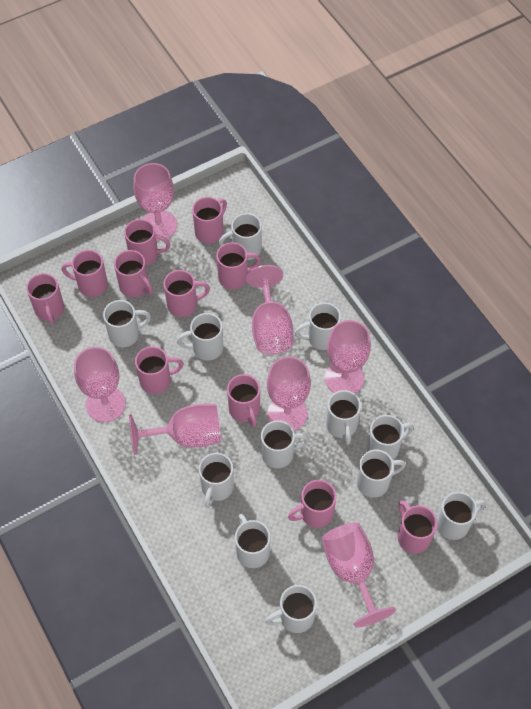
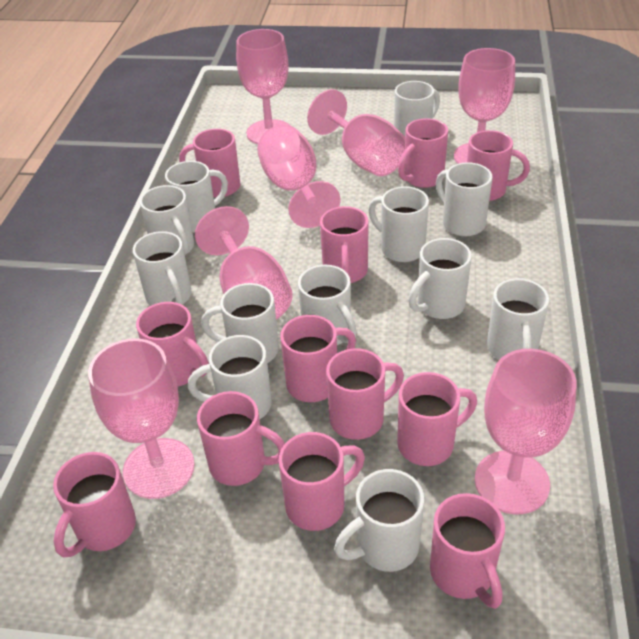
pink mug: 11 -> 12

